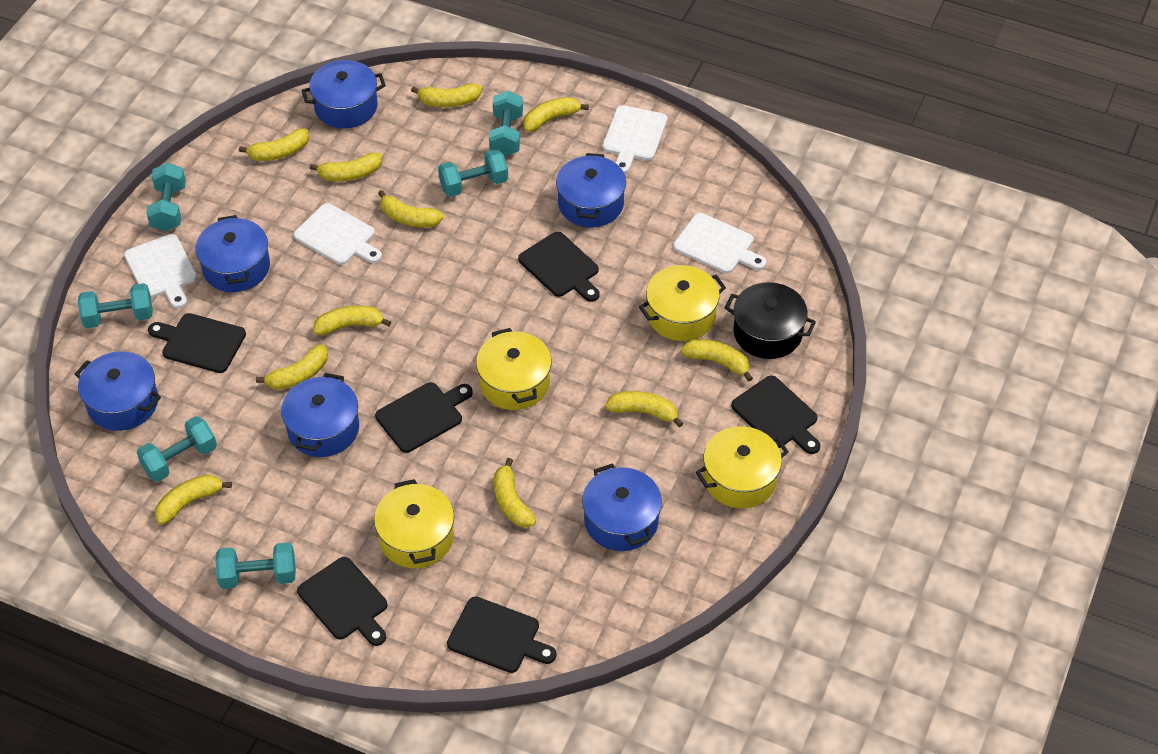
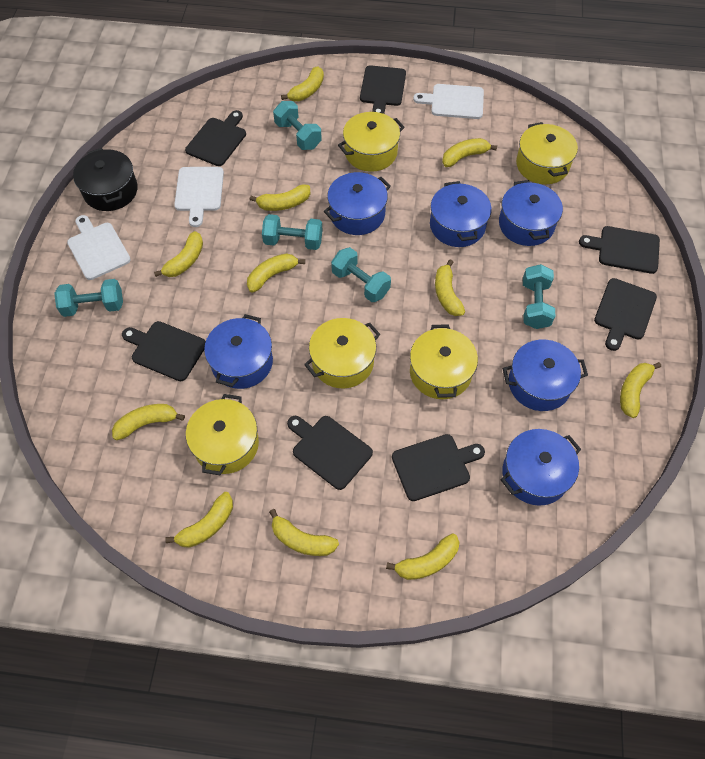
black cutting board: 6 -> 7
turquoise dumbbell: 6 -> 5
white cutting board: 4 -> 3
yellow pot: 4 -> 5

